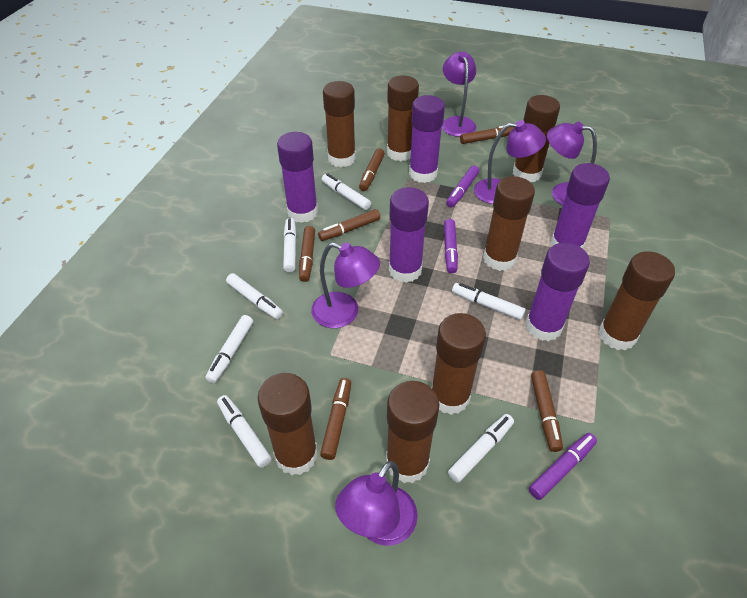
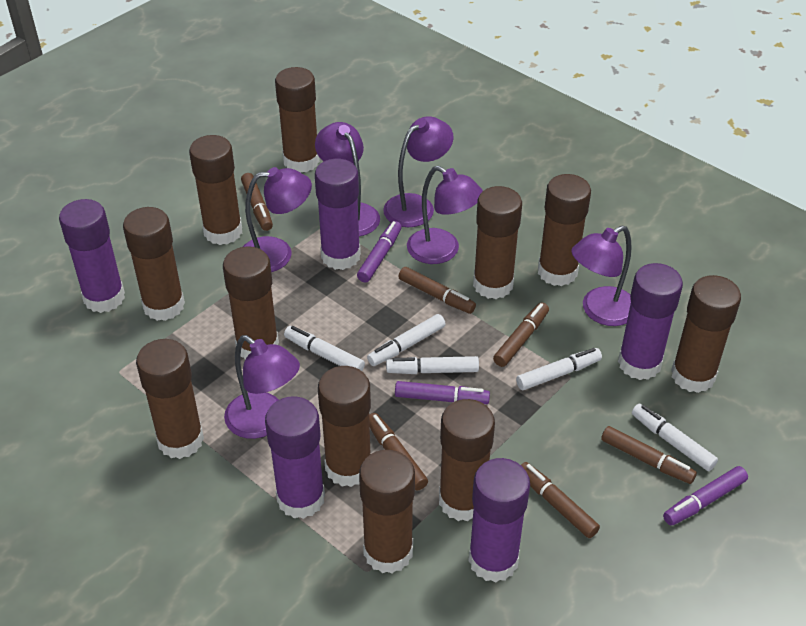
brown glue stick: 8 -> 11
purple lamp: 5 -> 6
white marker: 7 -> 5

